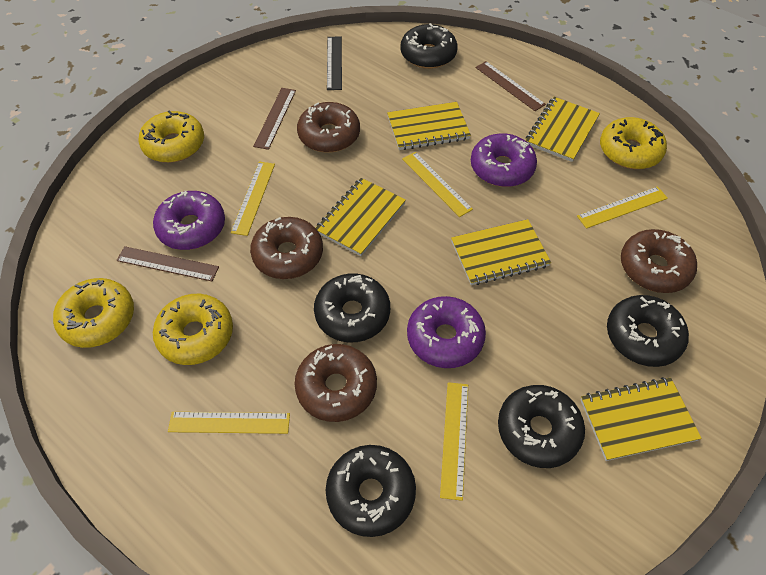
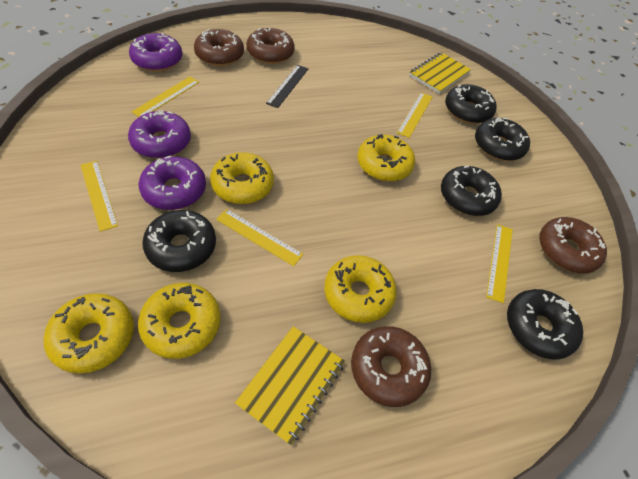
brown ruler: 3 -> 0
yellow donut: 4 -> 5
yellow notebook: 5 -> 2

